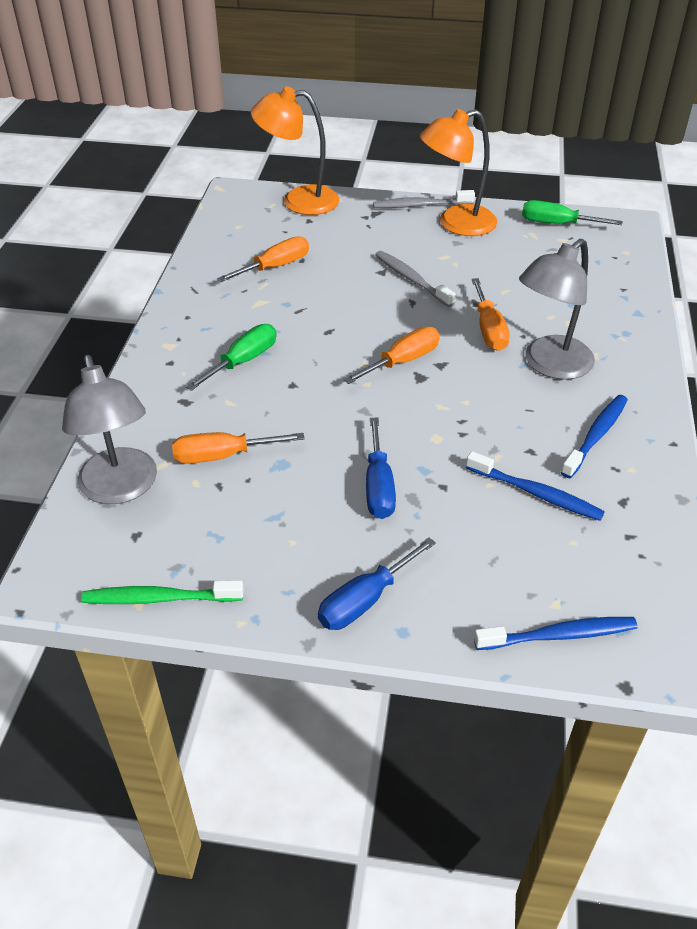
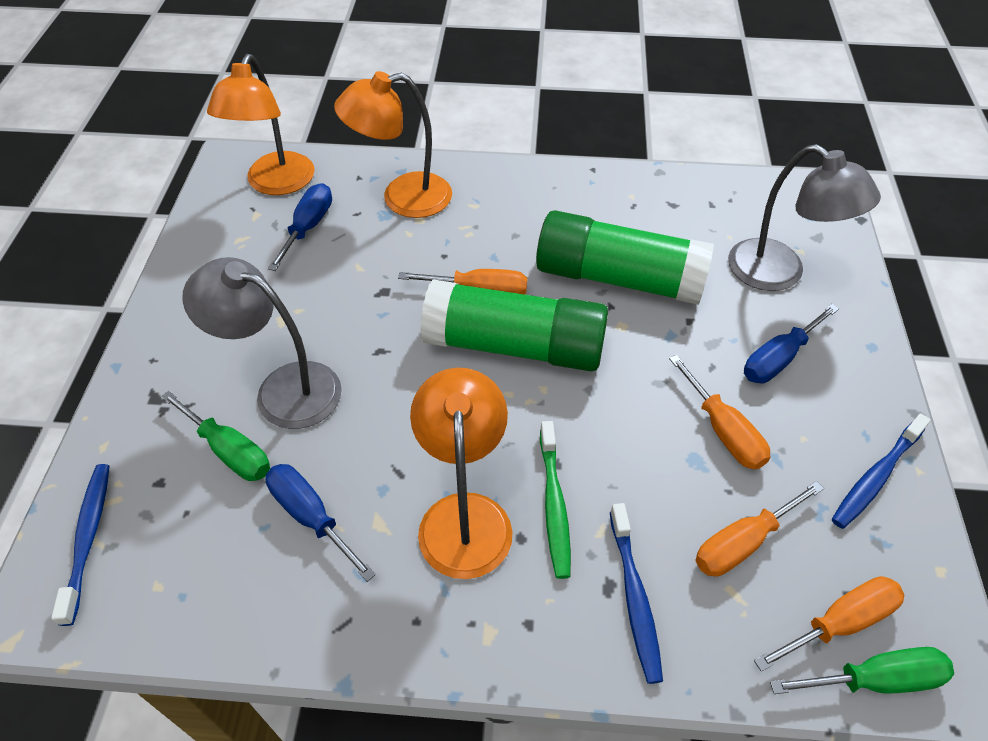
blue screwdriver: 2 -> 3
green glue stick: 0 -> 2
grey toothbrush: 2 -> 0
orange lamp: 2 -> 3

